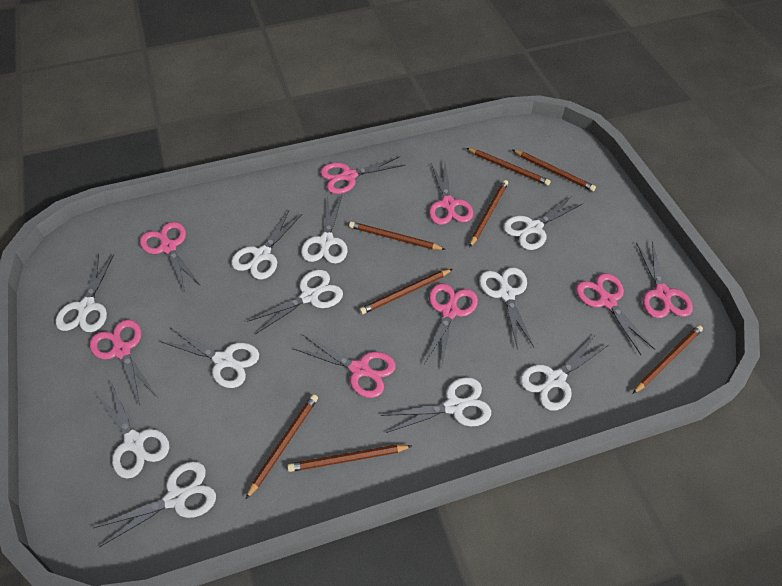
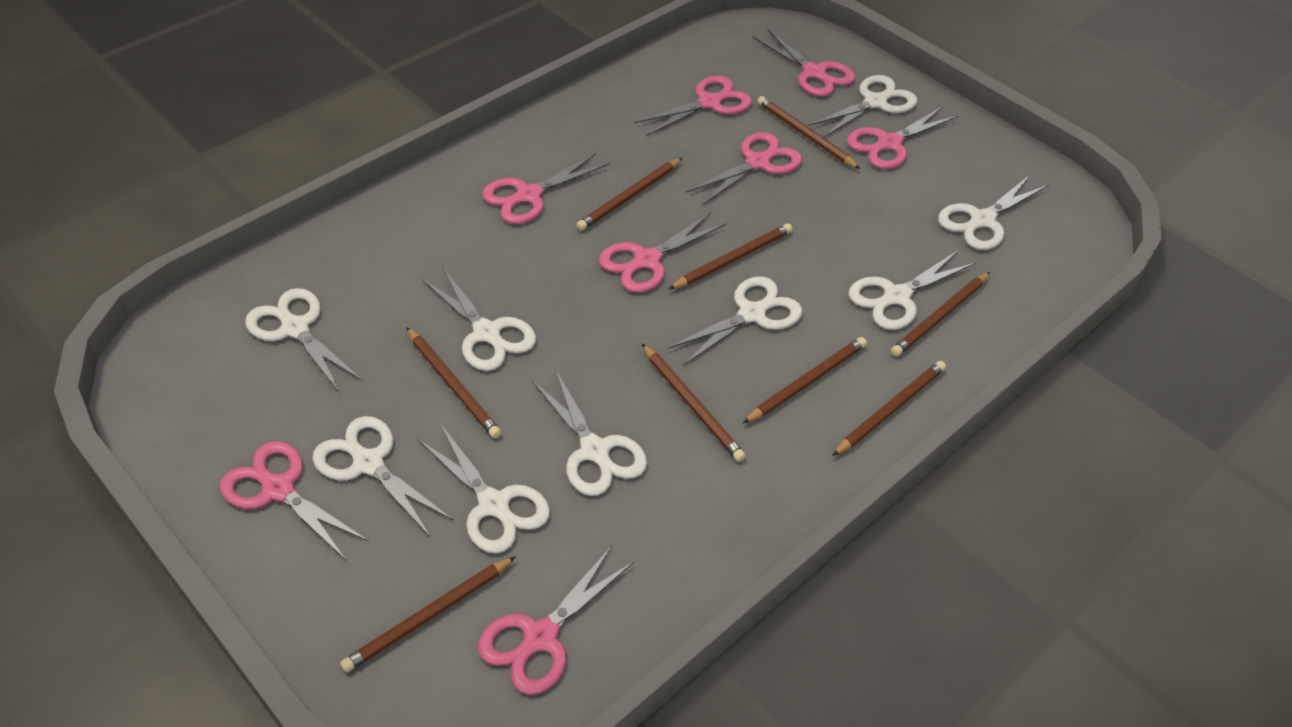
brown pencil: 8 -> 9
white scissors: 11 -> 9

